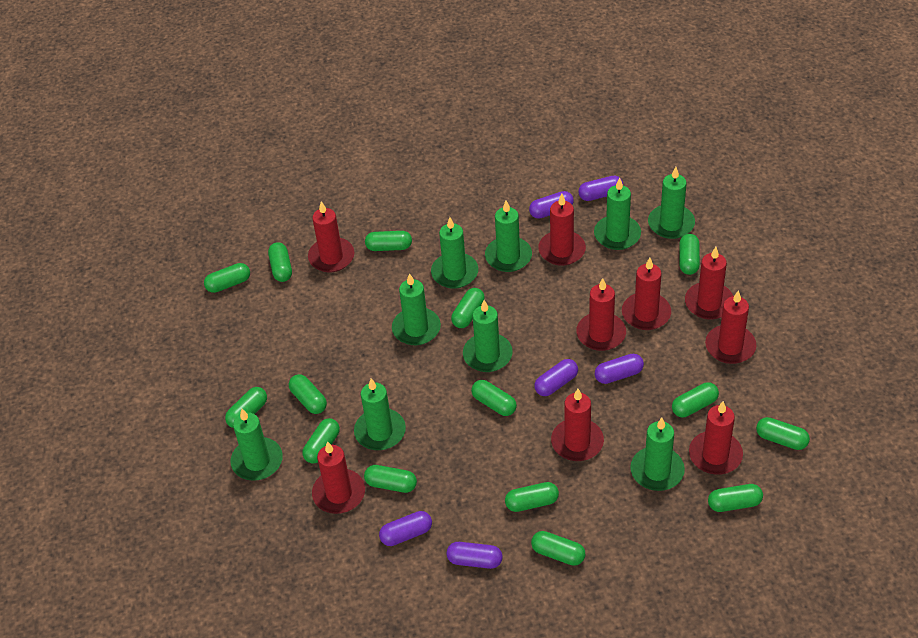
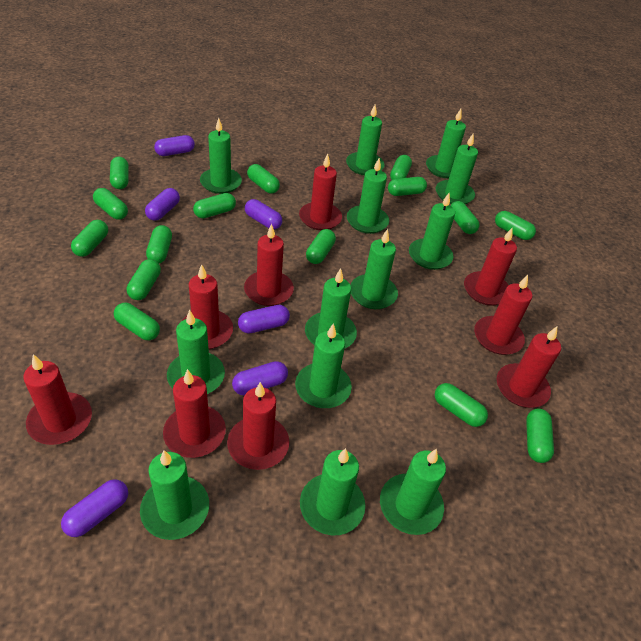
green candle: 9 -> 13

